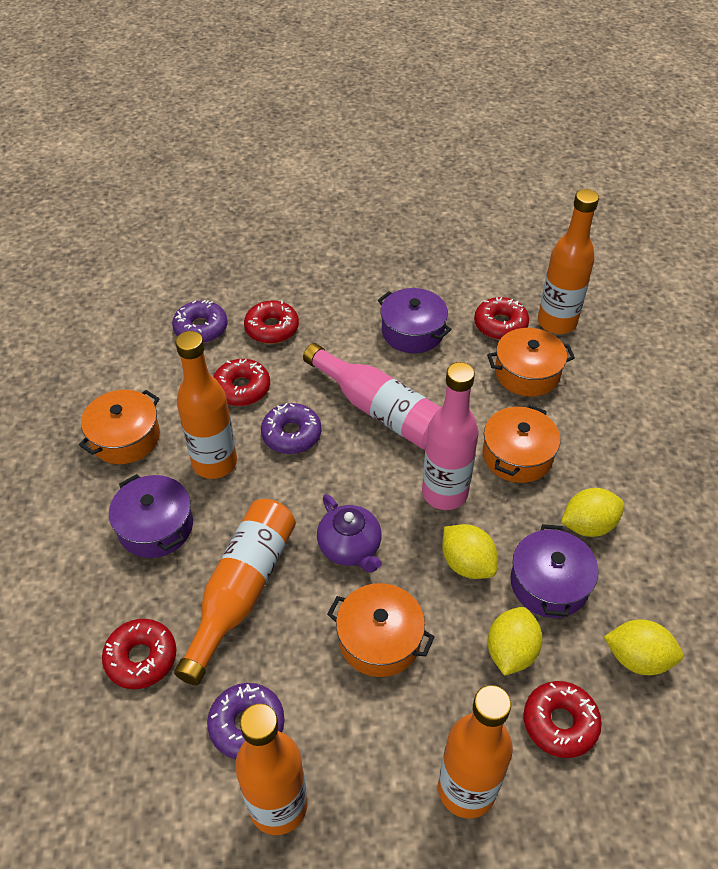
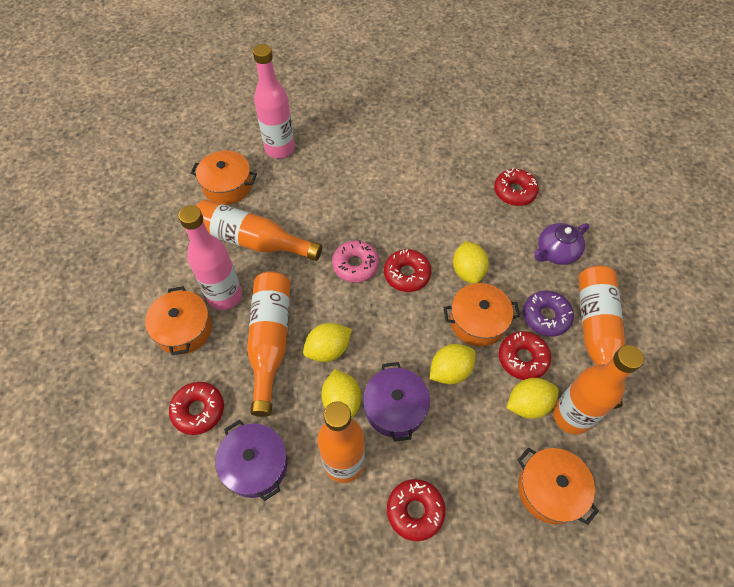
pink donut: 0 -> 1
purple donut: 3 -> 1
purple pot: 3 -> 2
yellow lemon: 4 -> 5

